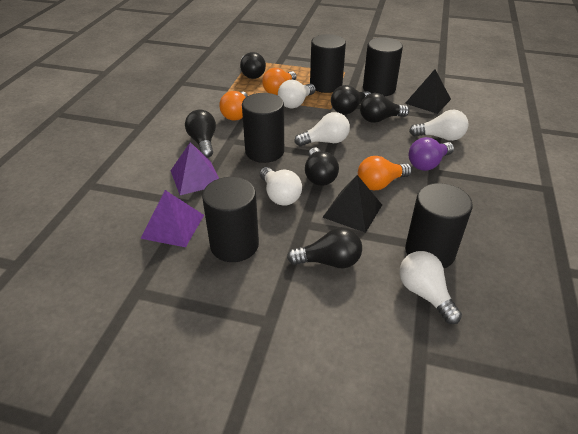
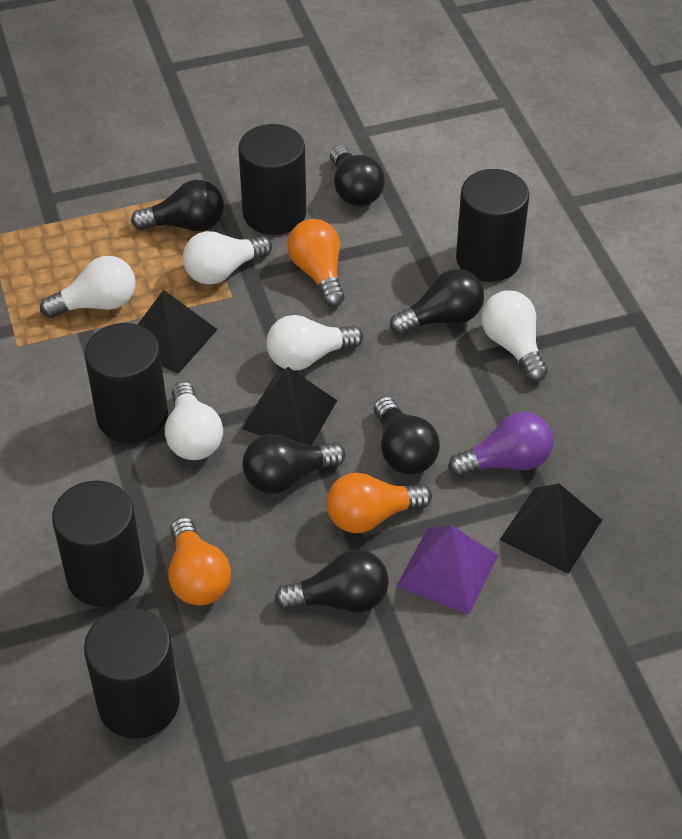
black pyramid: 2 -> 3
purple pyramid: 2 -> 1

